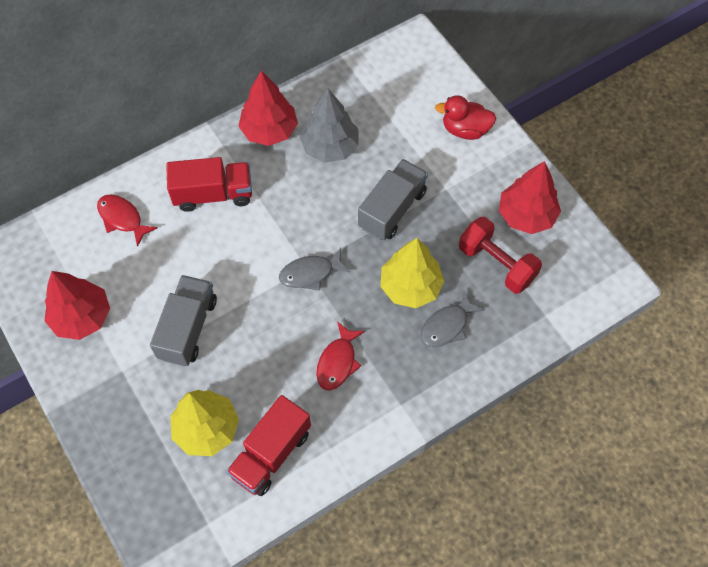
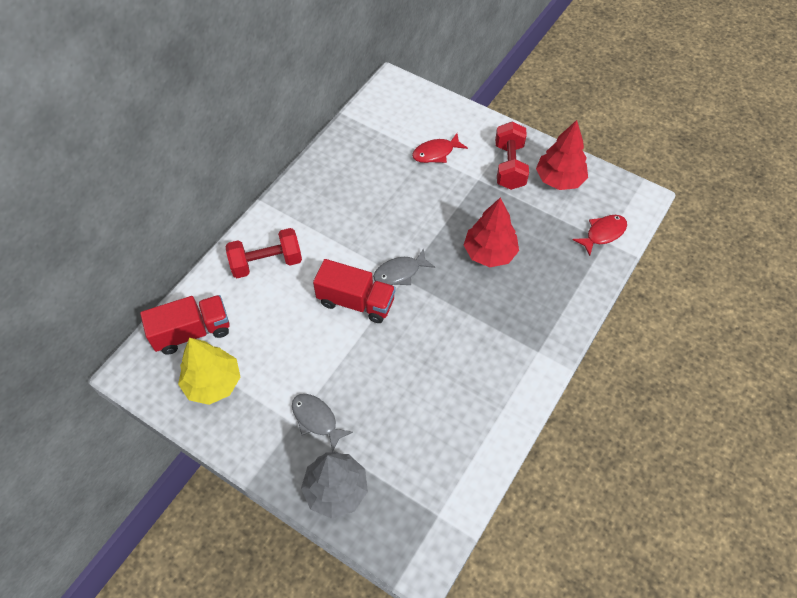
grey truck: 2 -> 0
red duck: 1 -> 0
red dumbbell: 1 -> 2
red tree: 3 -> 2
yellow tree: 2 -> 1

